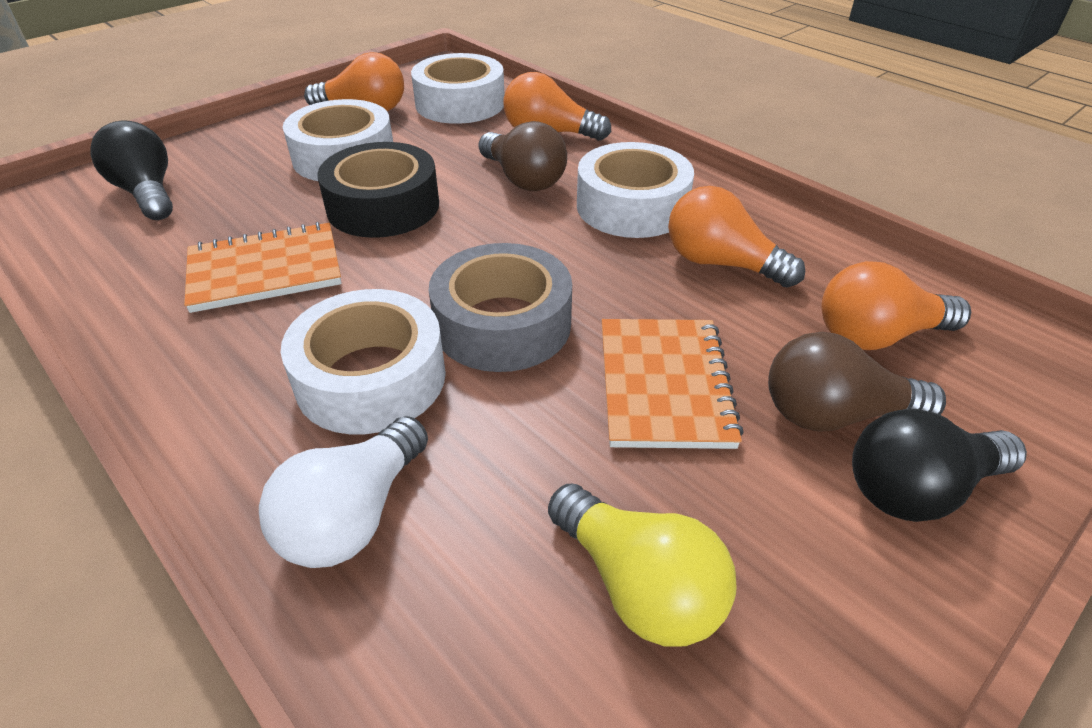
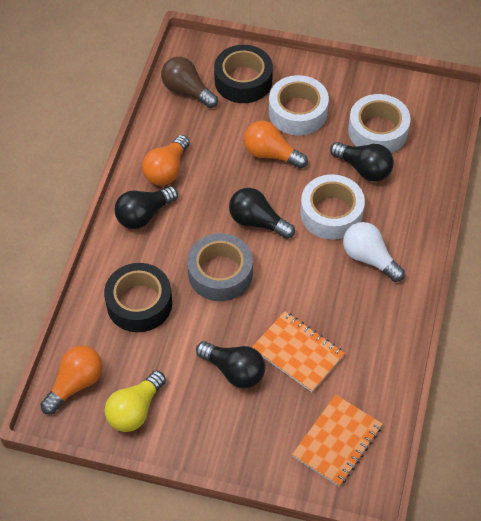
black light bulb: 2 -> 4
black tape: 1 -> 2
brown light bulb: 2 -> 1
orange light bulb: 4 -> 3
white tape: 4 -> 3

